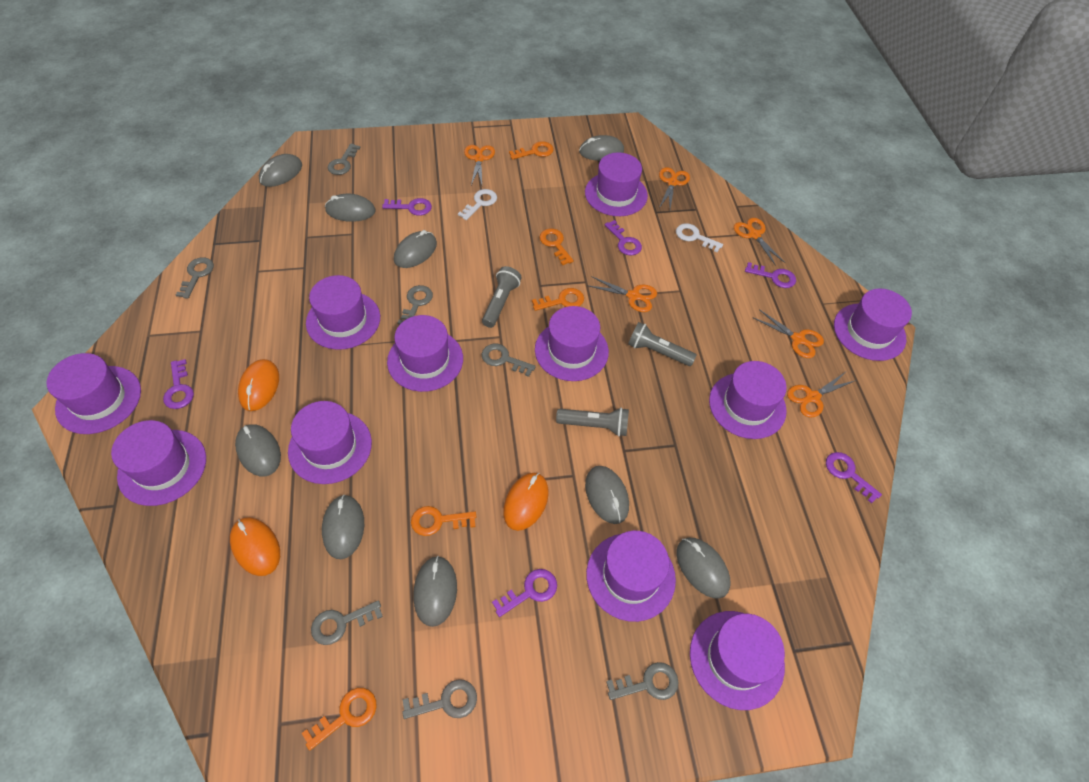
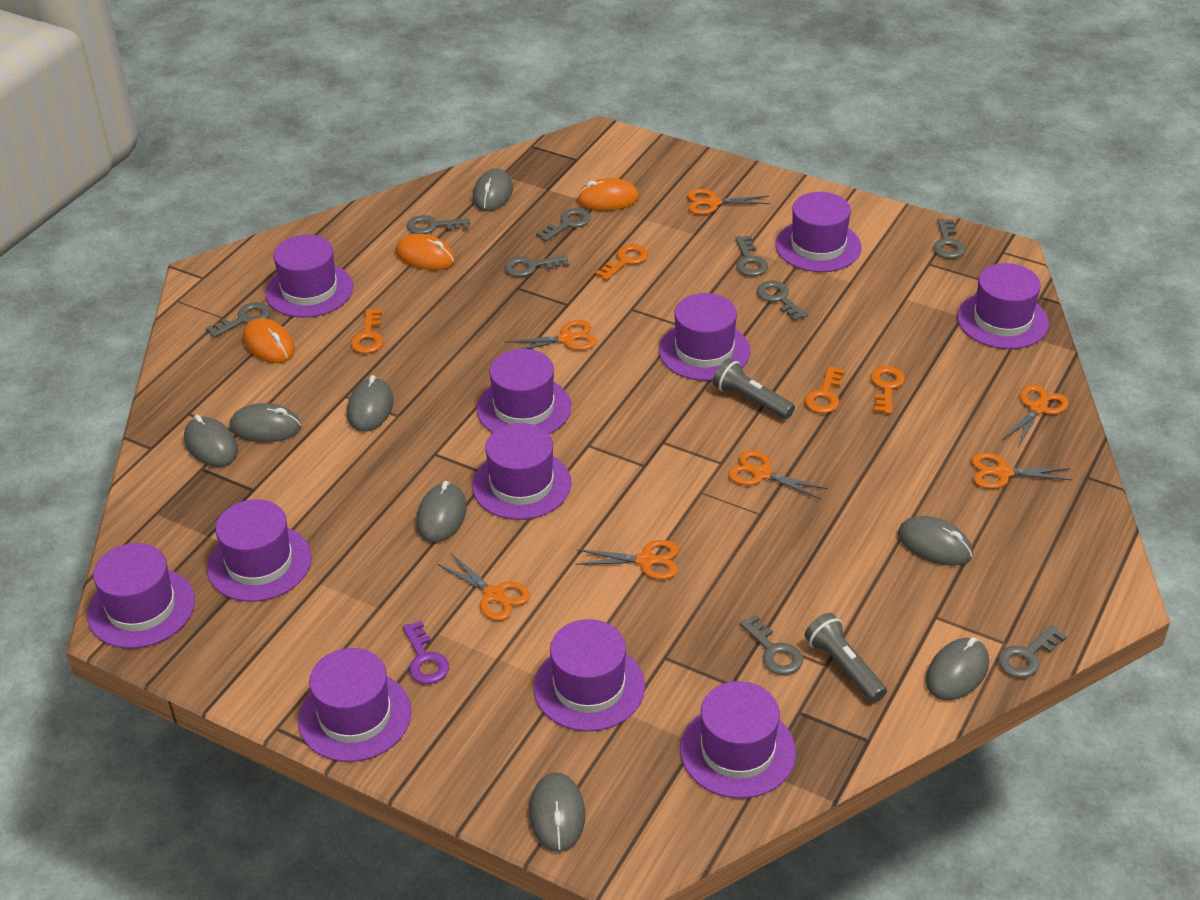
grey flashlight: 3 -> 2
grey key: 7 -> 9
grey mouse: 9 -> 8
orange key: 5 -> 4
orange scissors: 6 -> 7
purple key: 6 -> 1
white key: 2 -> 0

